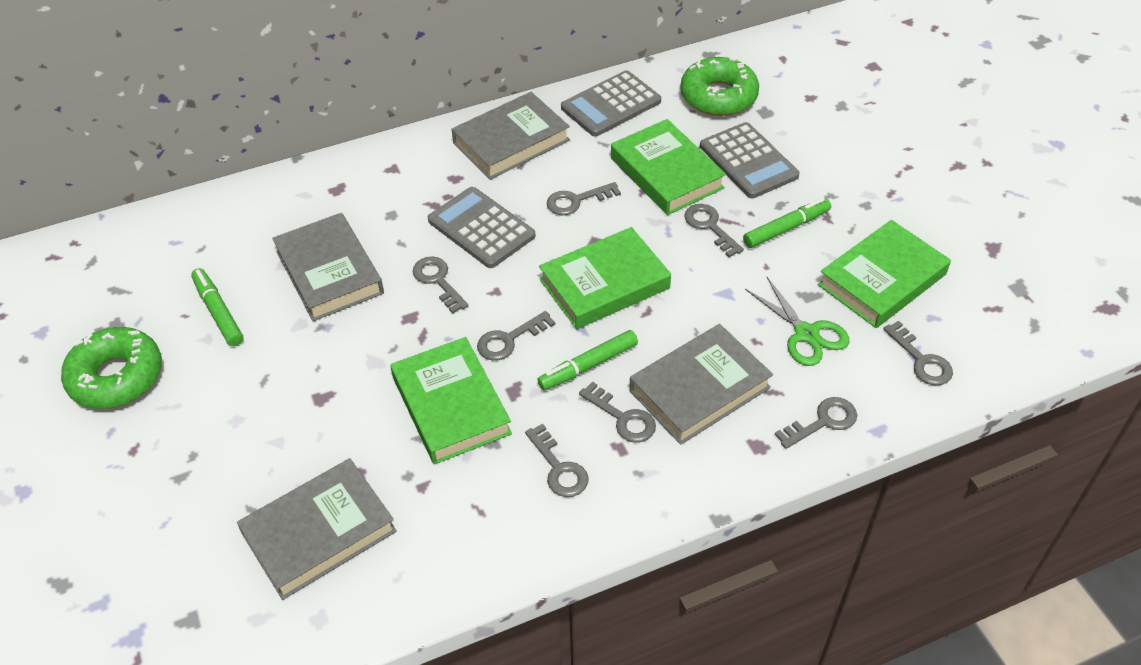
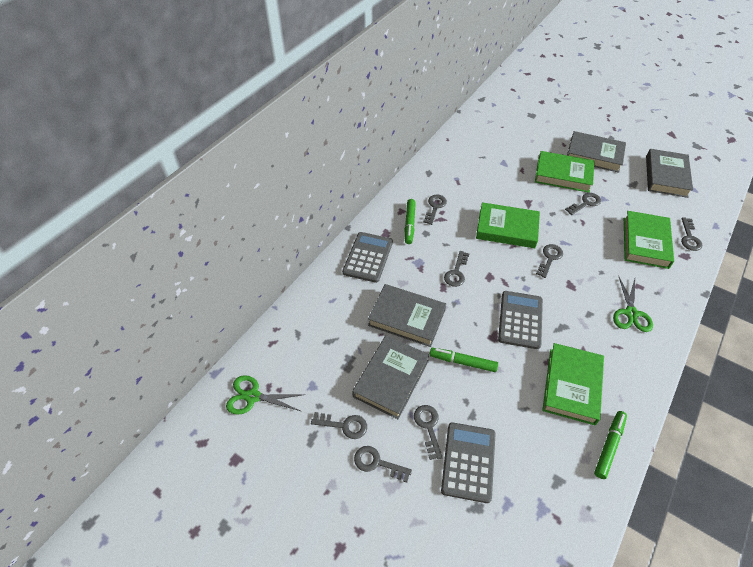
green donut: 2 -> 0
green scissors: 1 -> 2

